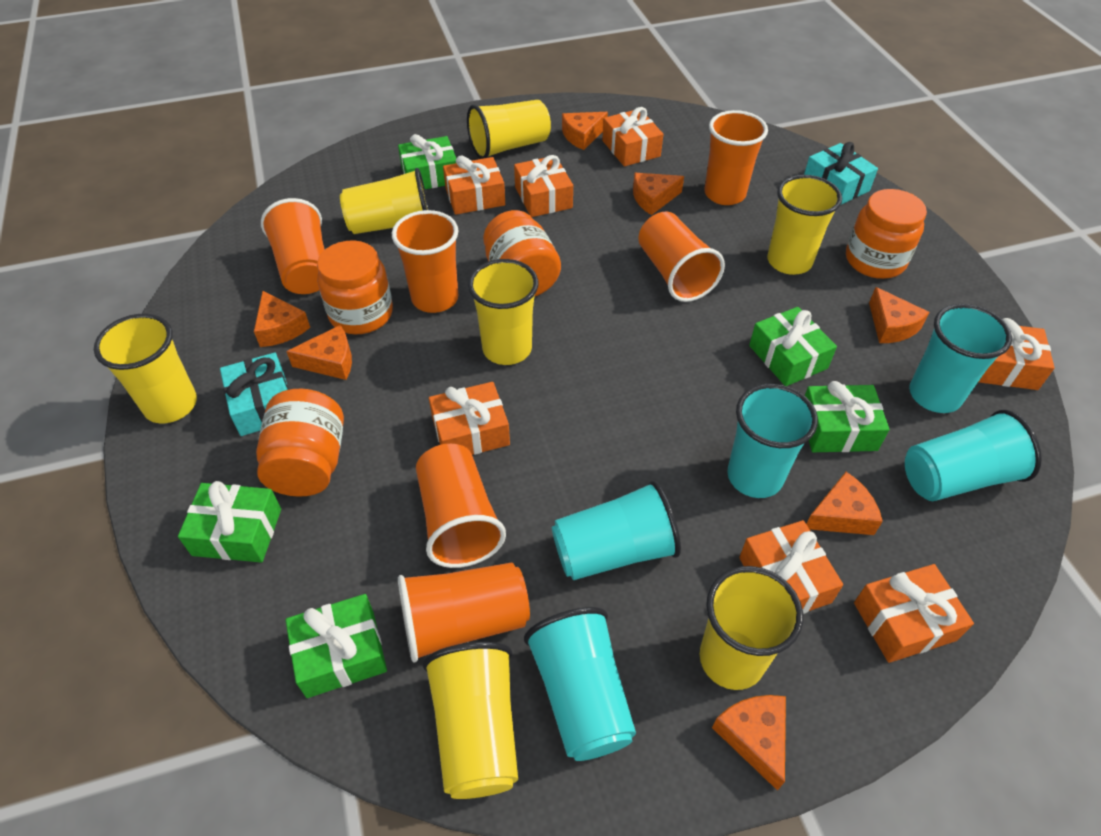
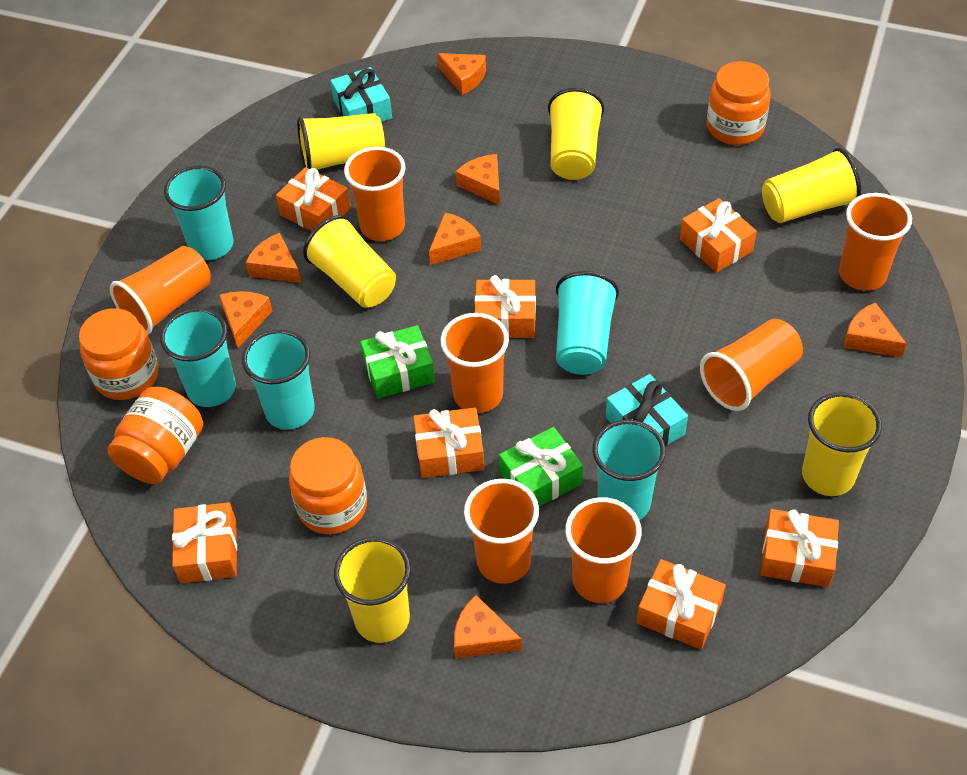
green gift: 5 -> 2
orange cup: 6 -> 7
yellow cup: 7 -> 6

